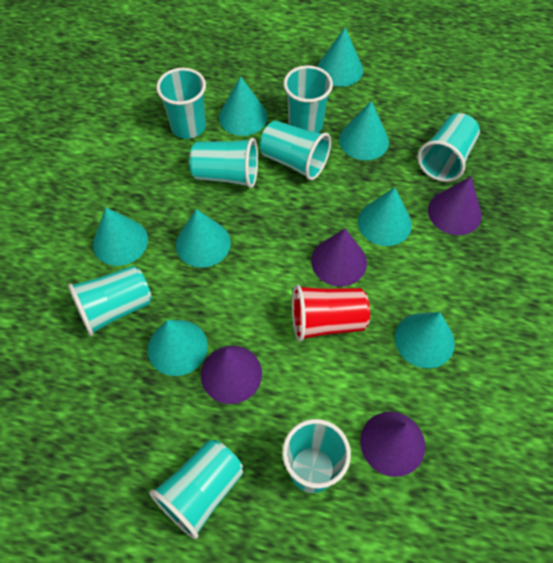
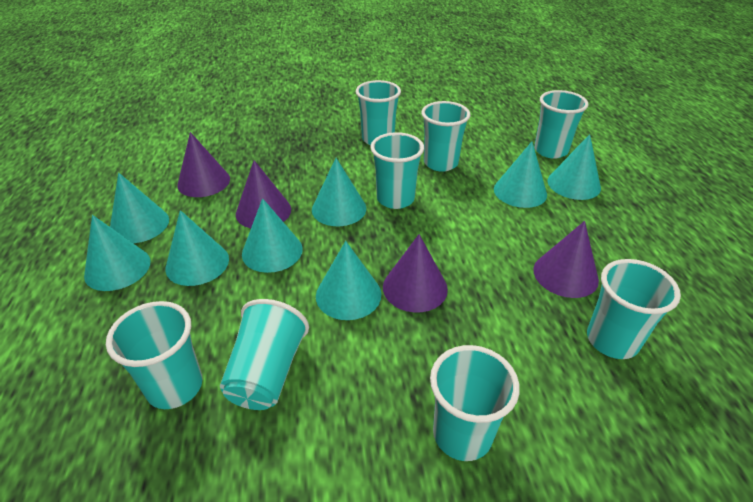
red cup: 1 -> 0

